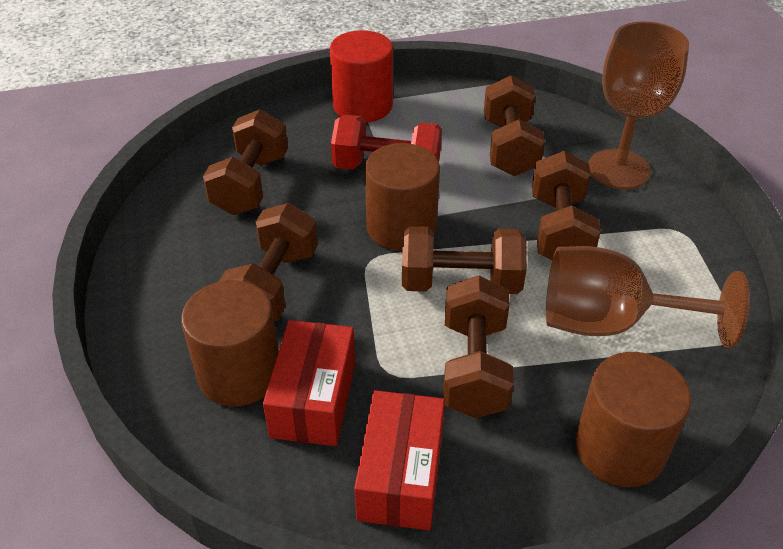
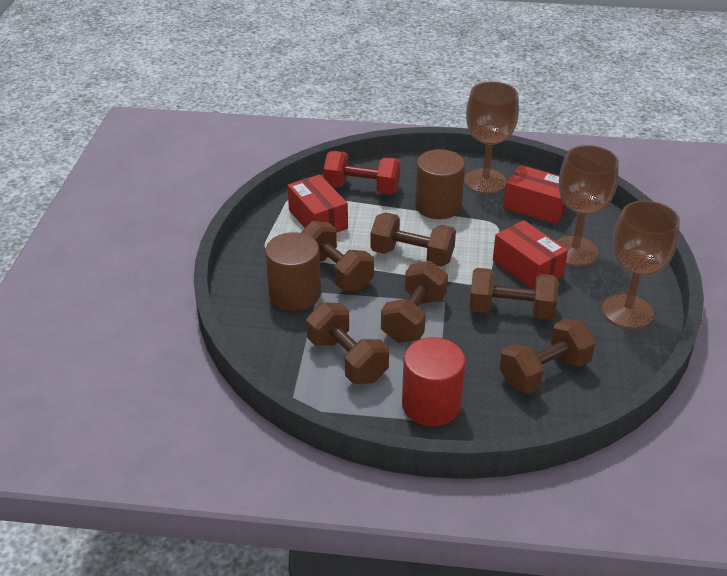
brown cylinder: 3 -> 2
brown goblet: 2 -> 3
red box: 2 -> 3

